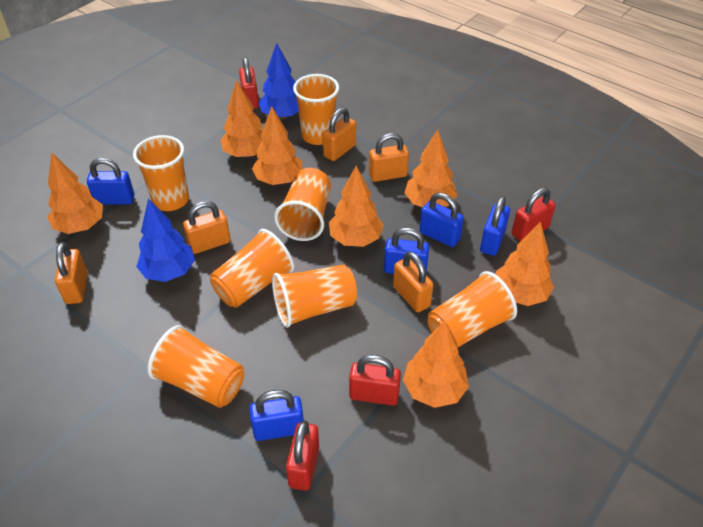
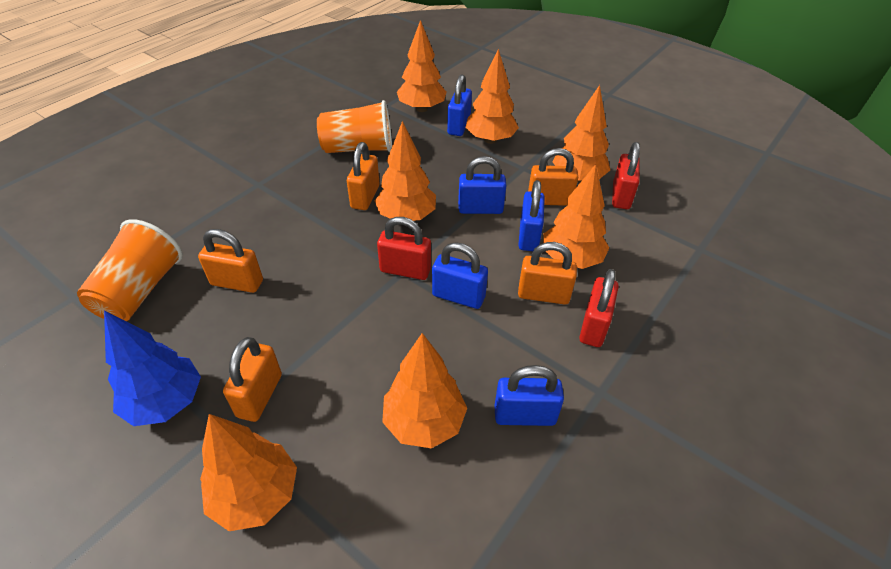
blue tree: 2 -> 1
orange cup: 7 -> 2
red padlock: 4 -> 3

